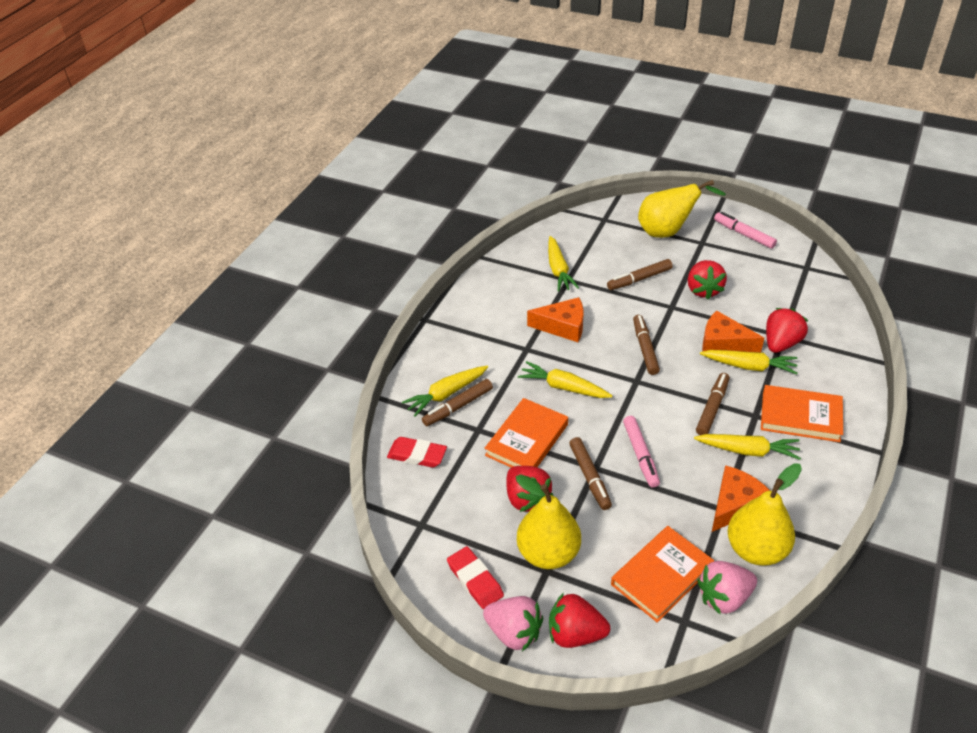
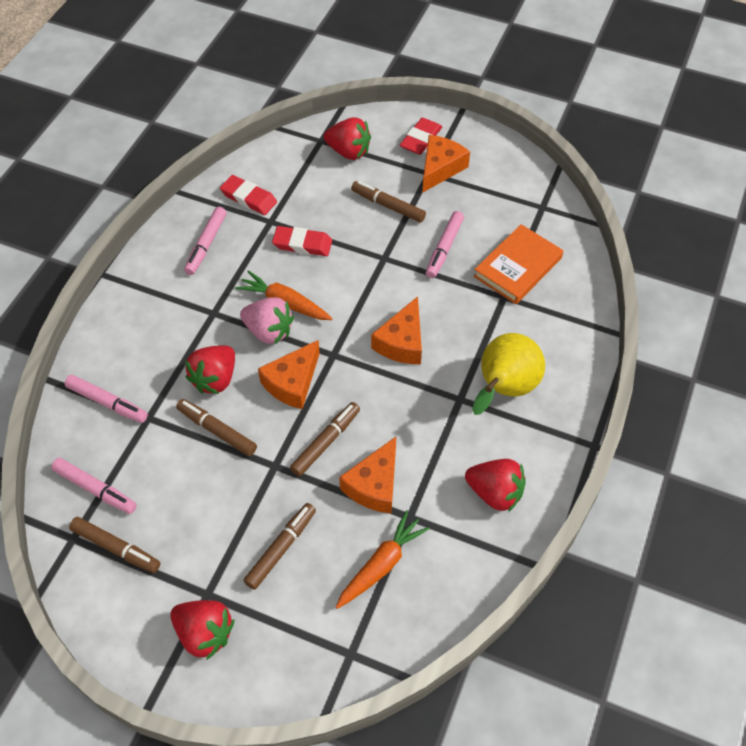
orange book: 3 -> 1
orange carrot: 0 -> 2
orange cheese: 3 -> 4
pink marker: 2 -> 4
pink strawberry: 2 -> 1
red eraser: 2 -> 3
yellow carrot: 5 -> 0
yellow pear: 3 -> 1

